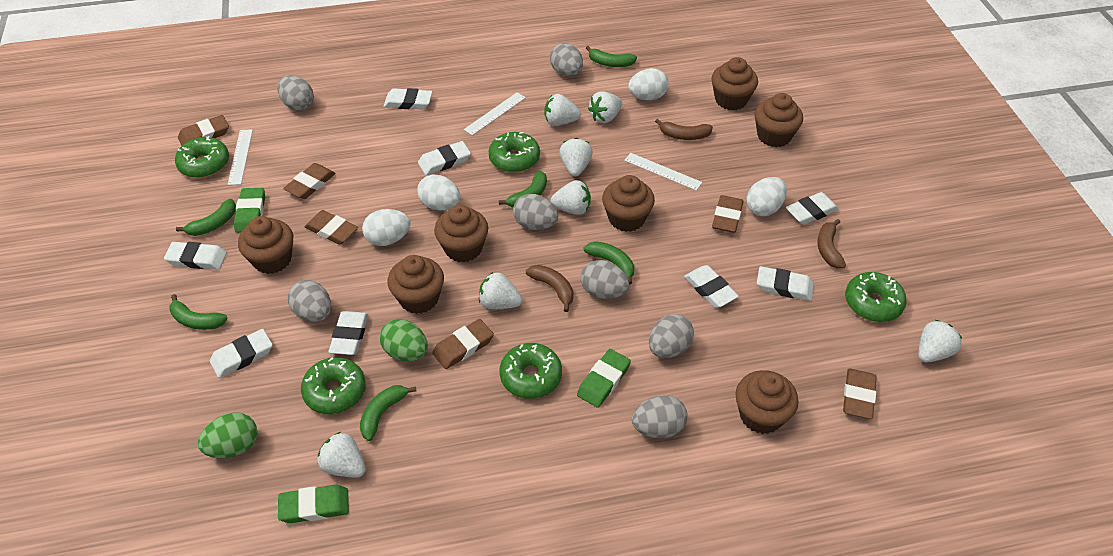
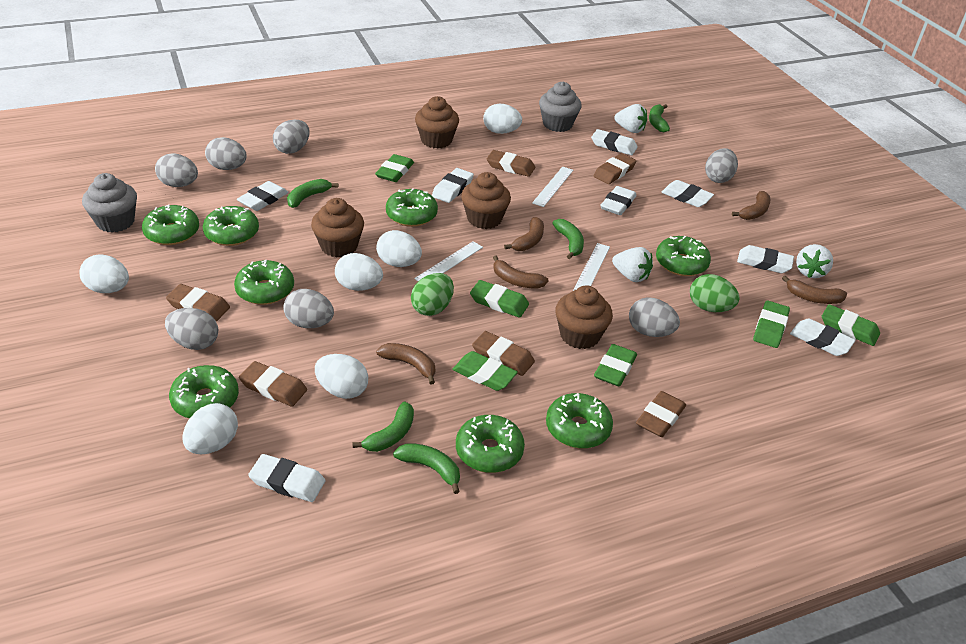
brown banana: 3 -> 5
brown cupcake: 7 -> 4
green banana: 6 -> 5
green donut: 5 -> 8
green eraser: 3 -> 6
grey cupcake: 0 -> 2
white egg: 4 -> 6
white strawberry: 7 -> 3

